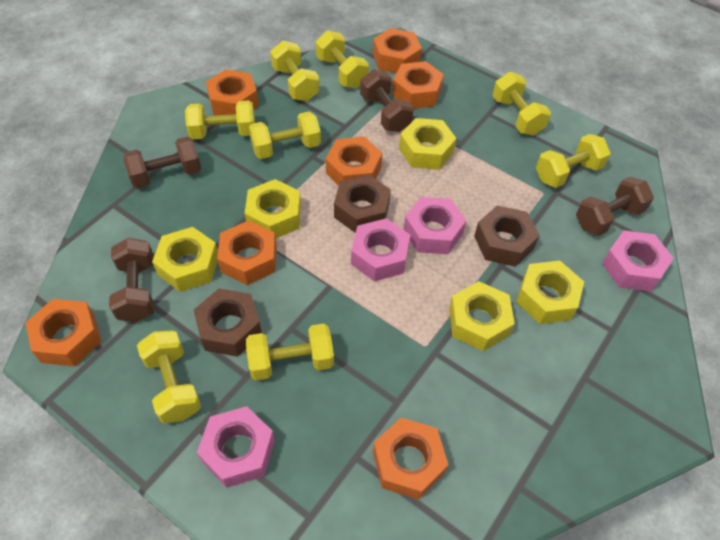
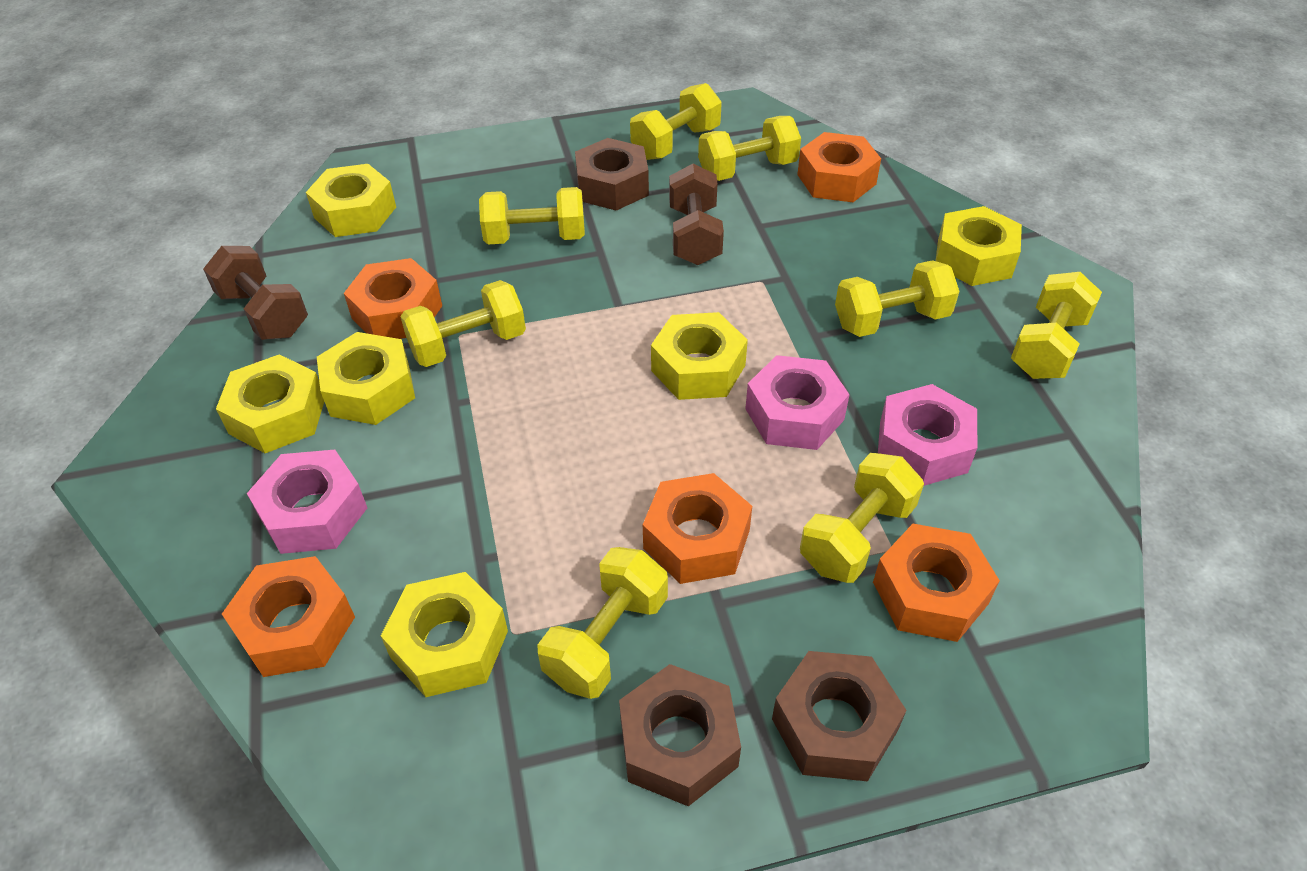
brown dumbbell: 4 -> 2
orange nut: 7 -> 5
pink nut: 4 -> 3
yellow nut: 5 -> 6

